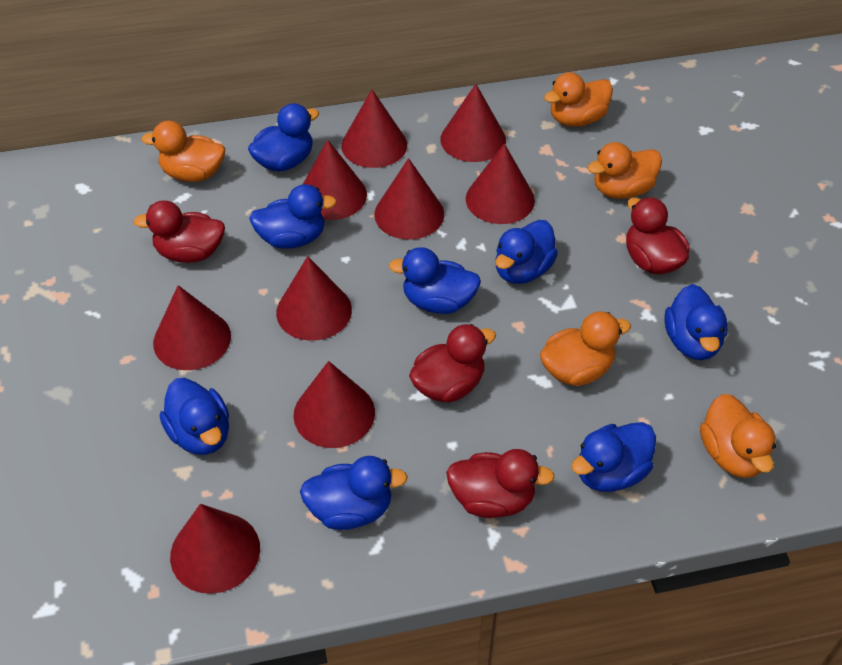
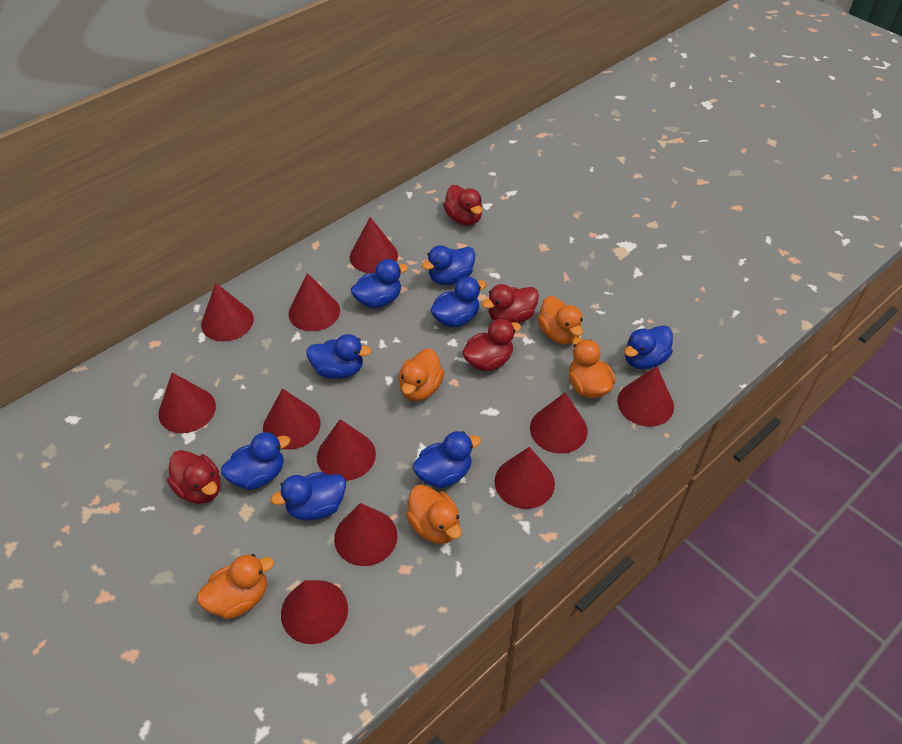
red cone: 9 -> 11

